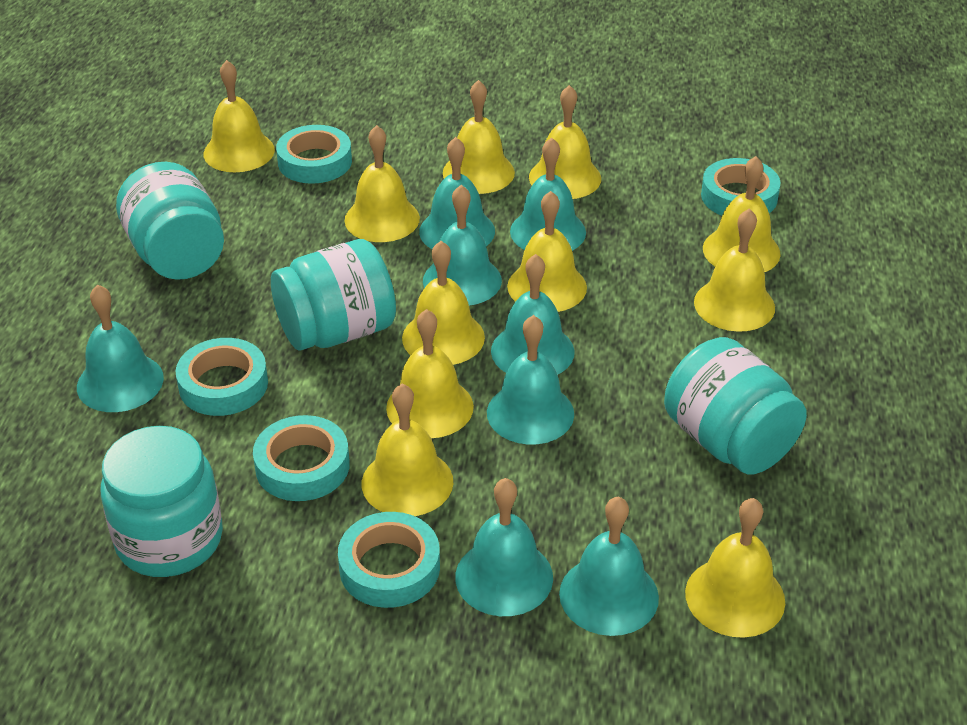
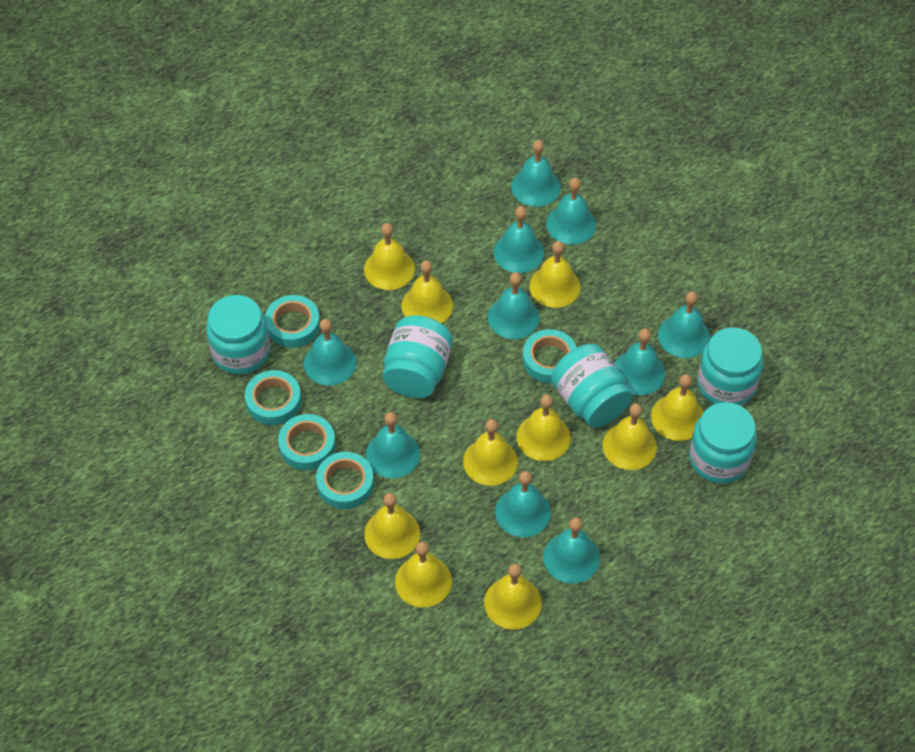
turquoise bell: 8 -> 10
turquoise jar: 4 -> 5
yellow bell: 11 -> 10

